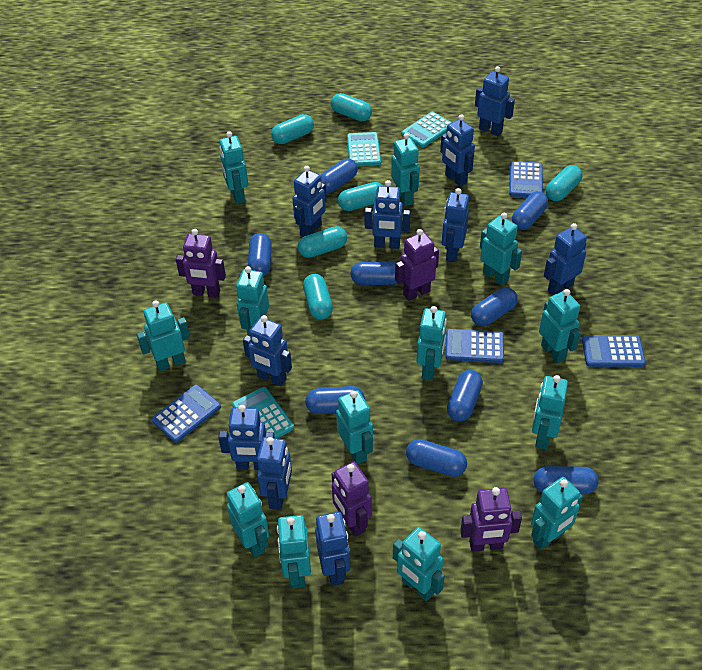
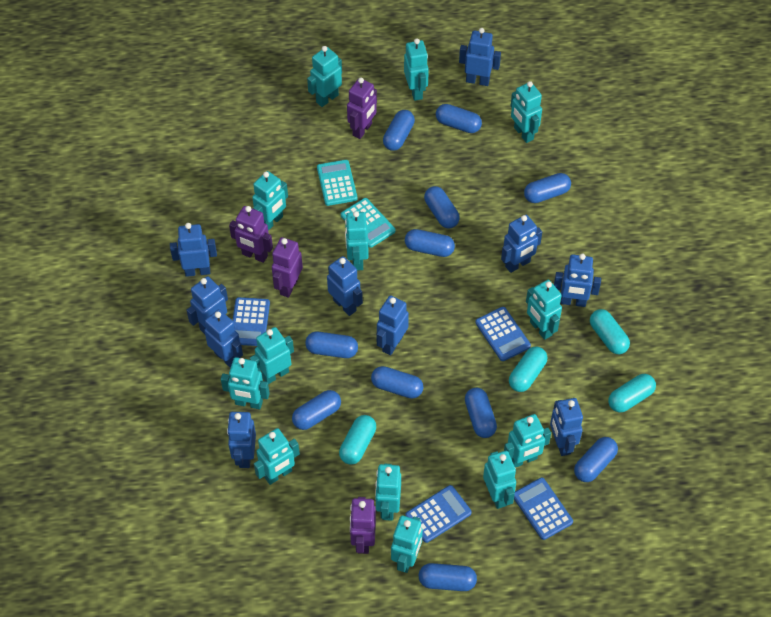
blue capsule: 9 -> 11
turquoise calculator: 3 -> 2
turquoise capsule: 6 -> 4

